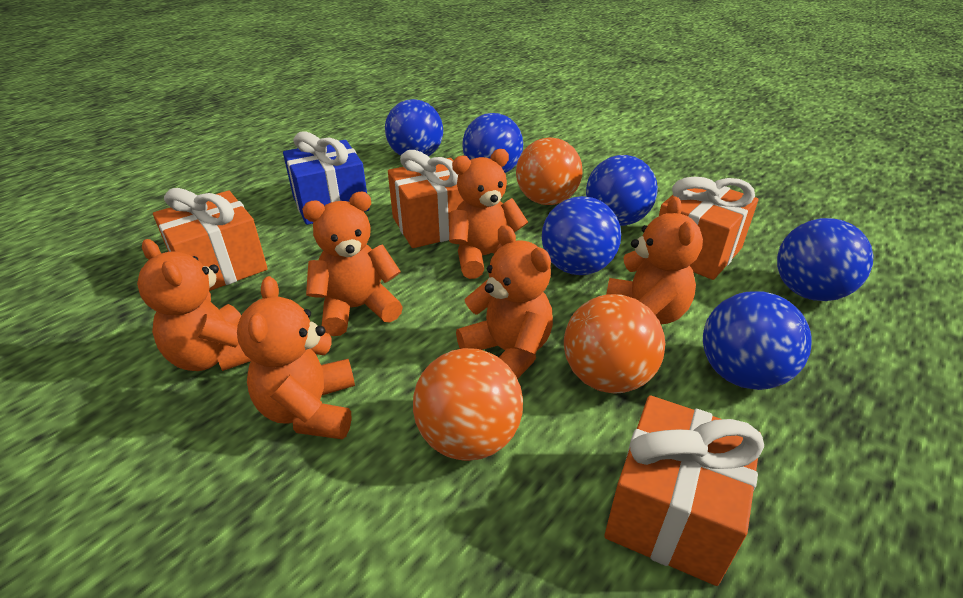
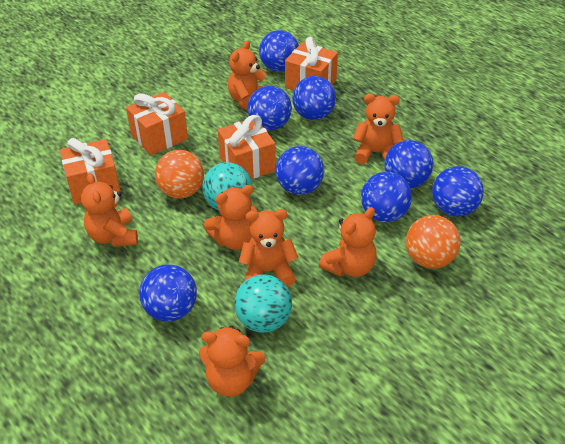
blue ball: 6 -> 8
blue gift: 1 -> 0
orange ball: 3 -> 2
orange teddy bear: 6 -> 7
turquoise ball: 0 -> 2

